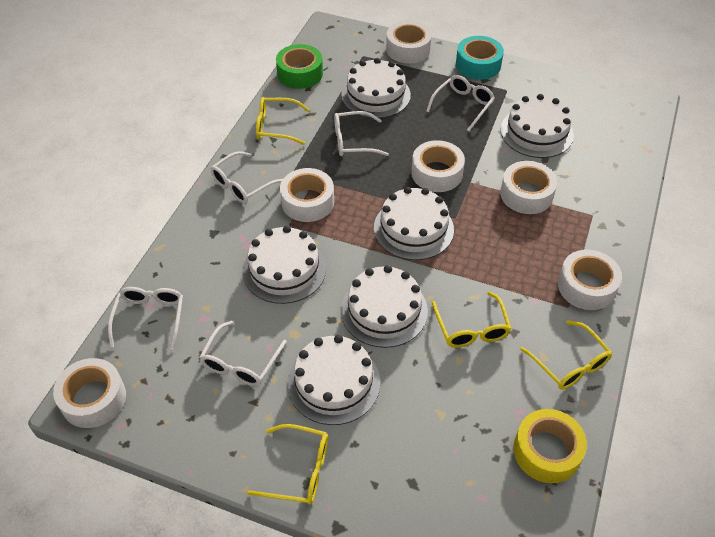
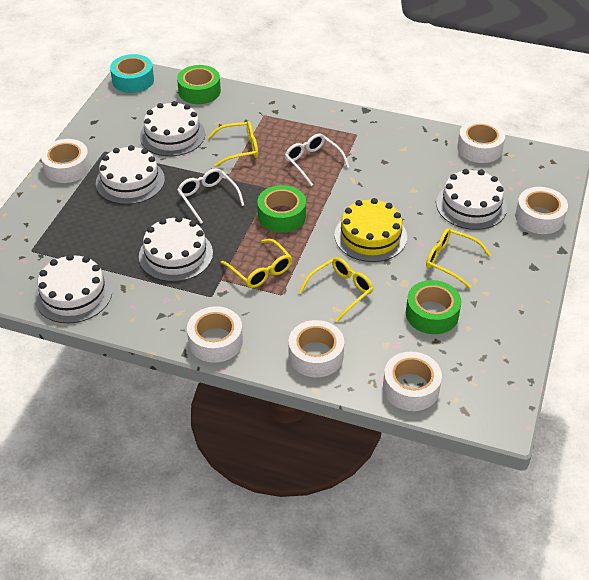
green tape: 1 -> 3
white cake: 6 -> 5
white glasses: 5 -> 2
yellow cake: 0 -> 1
yellow tape: 1 -> 0

